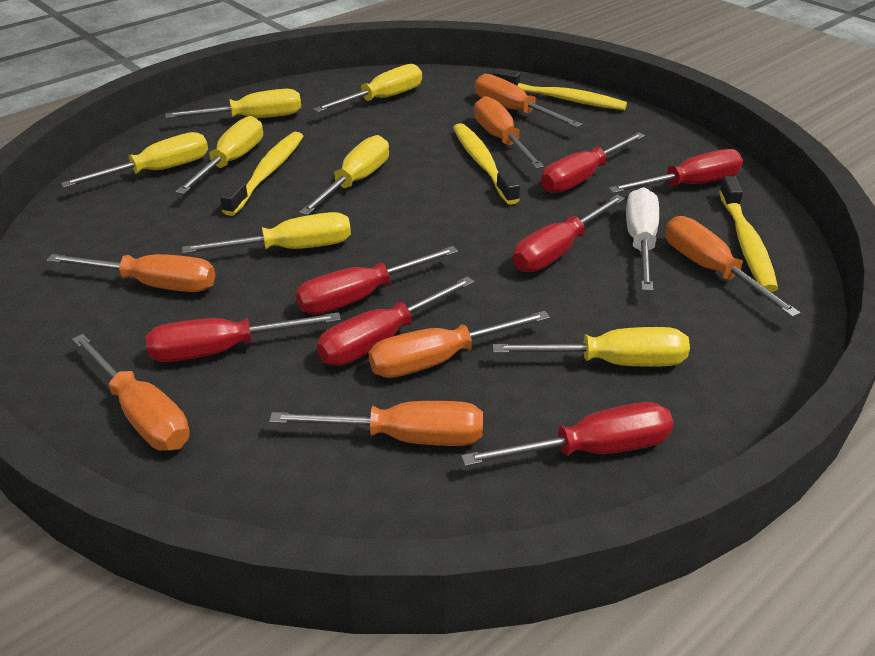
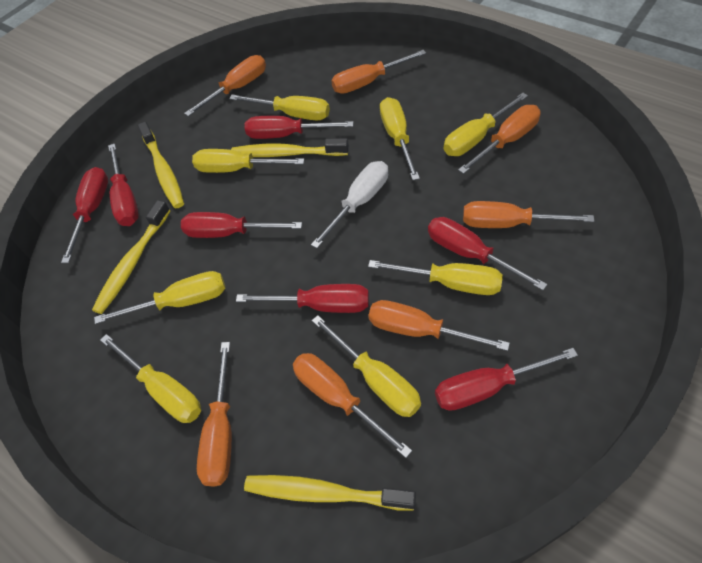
yellow screwdriver: 7 -> 8

